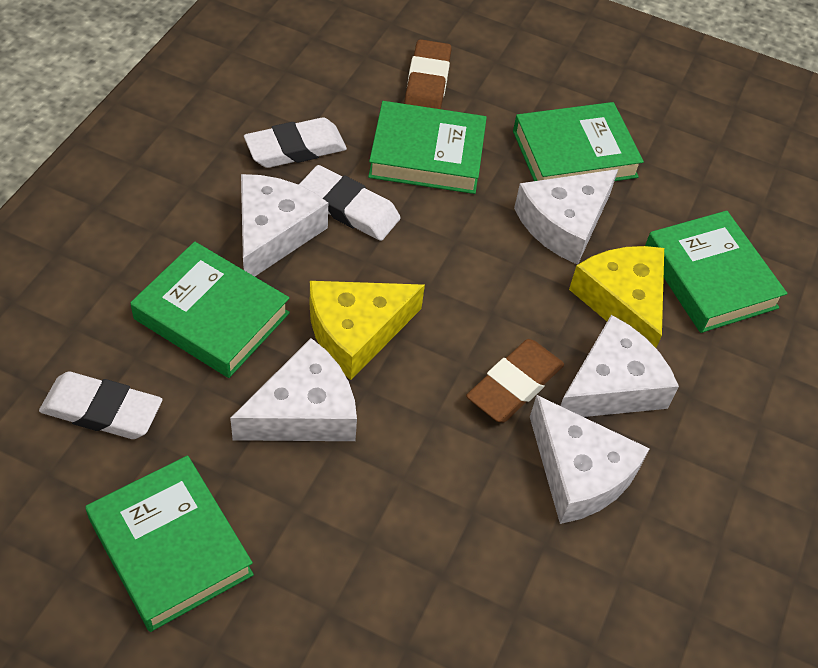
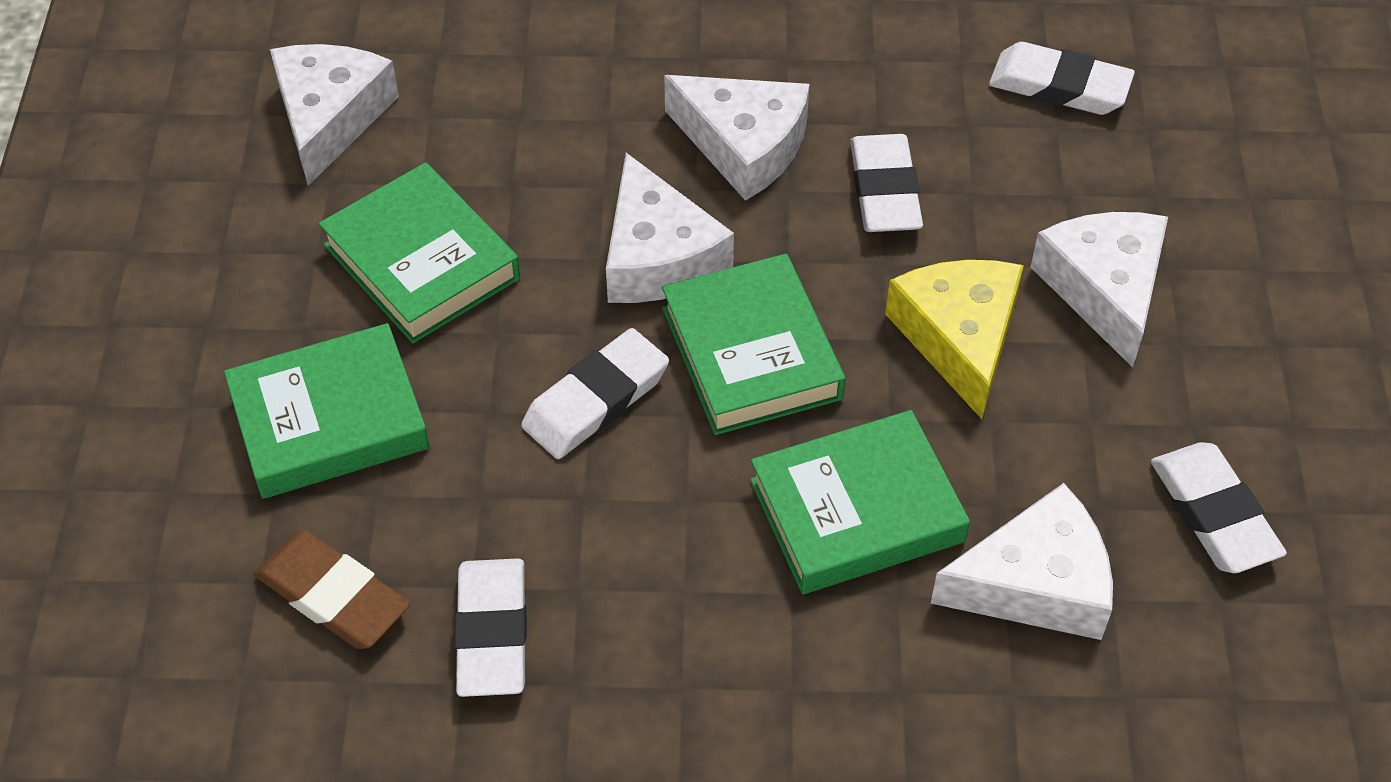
brown eraser: 2 -> 1
green book: 5 -> 4
white eraser: 3 -> 5
yellow cheese: 2 -> 1

